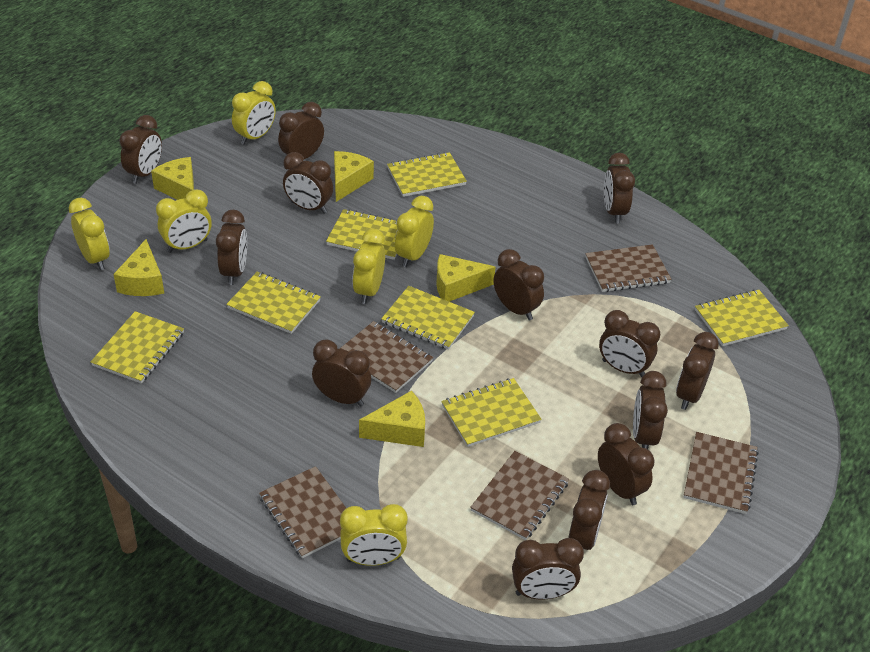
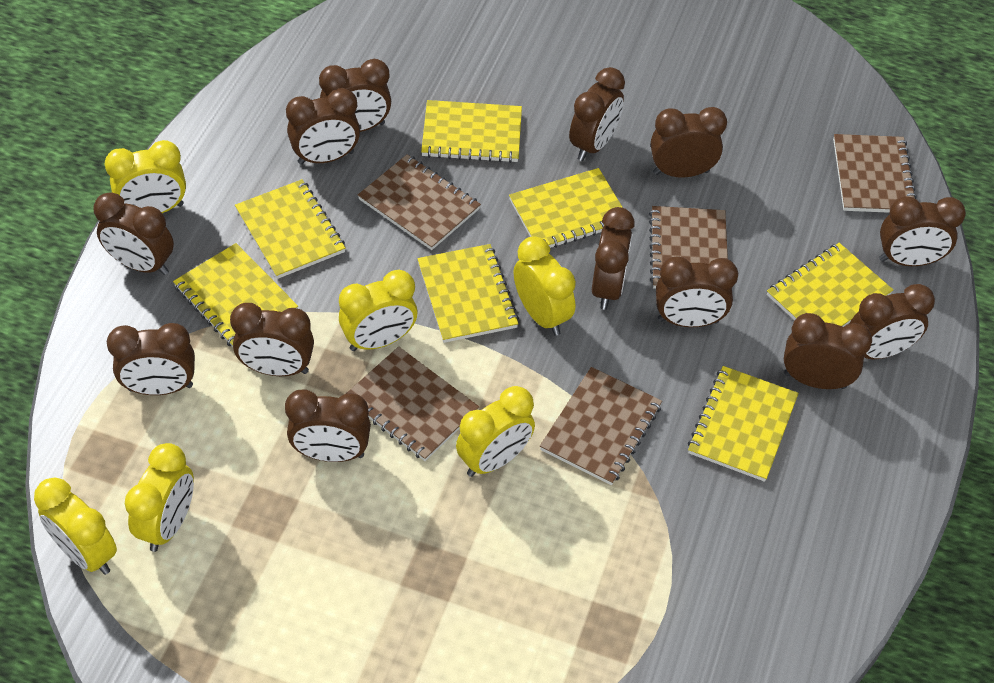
yellow cheese: 5 -> 0

